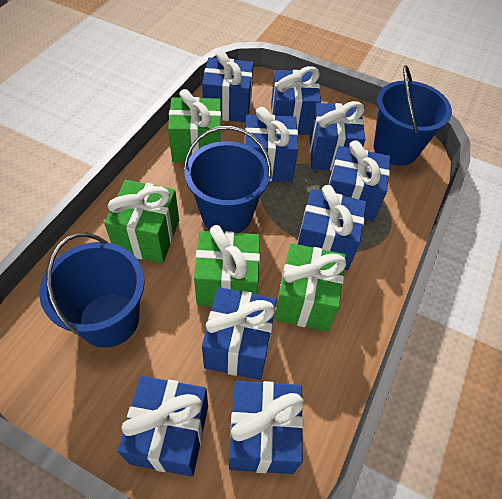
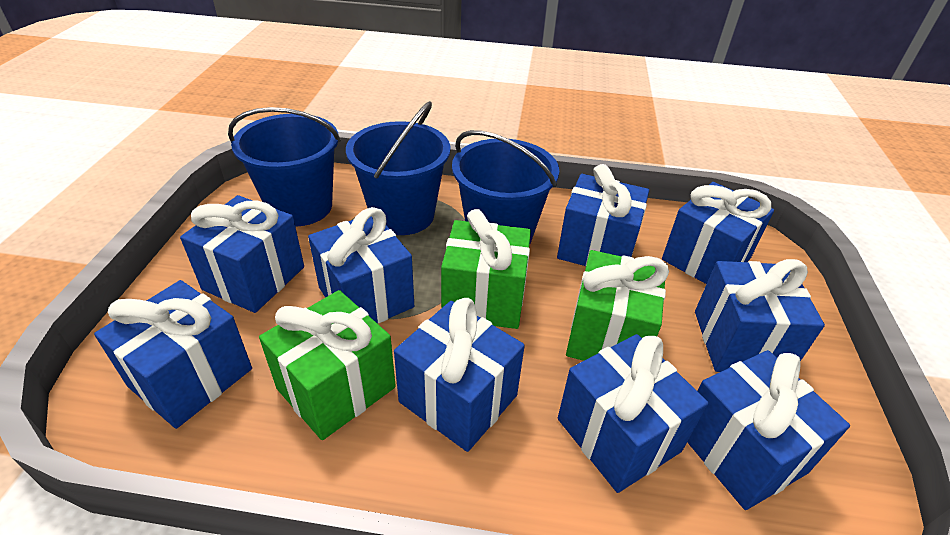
green gift: 4 -> 3

